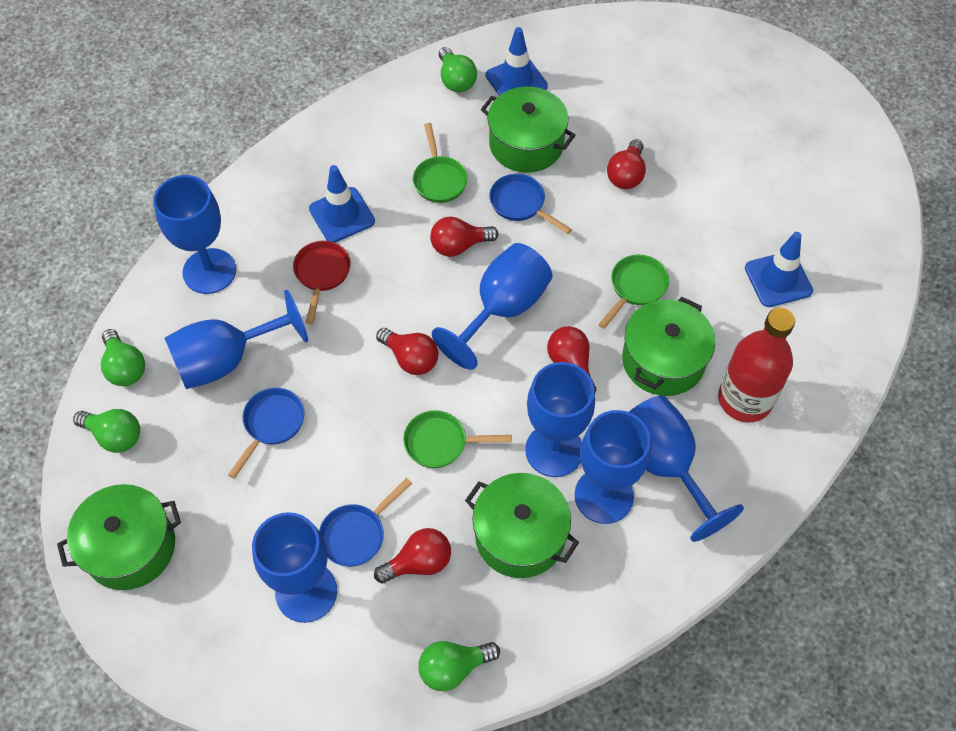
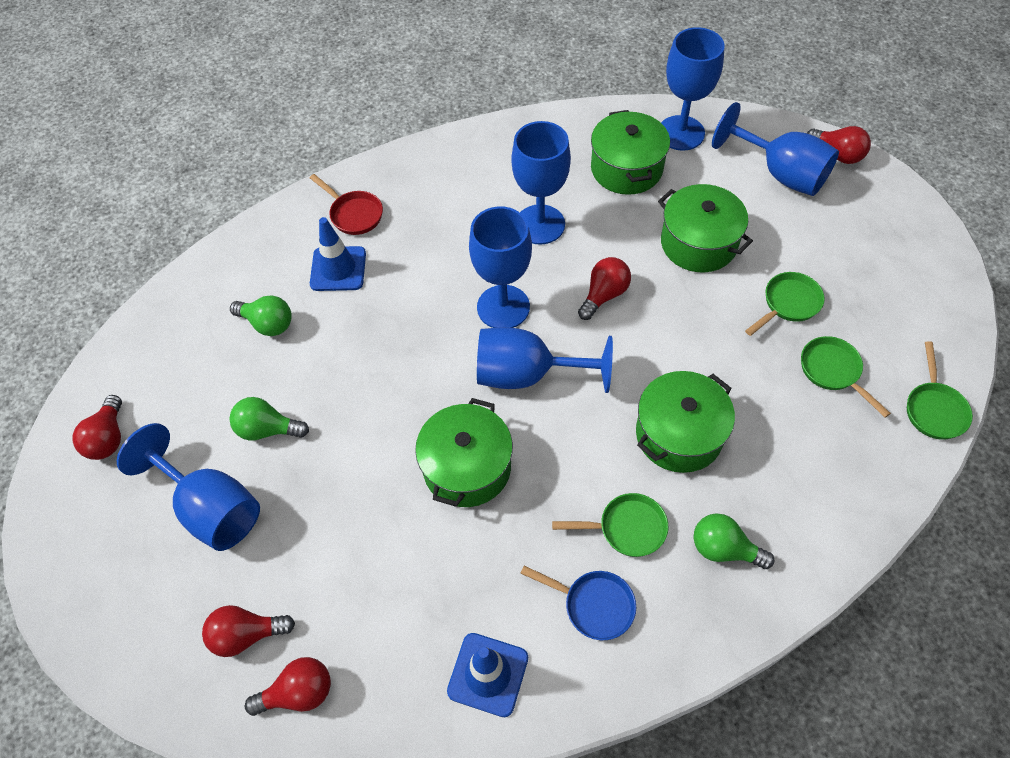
blue goblet: 7 -> 6
blue pan: 3 -> 1
blue traffic cone: 3 -> 2
green light bulb: 4 -> 3
green pan: 3 -> 4
red bottle: 1 -> 0

